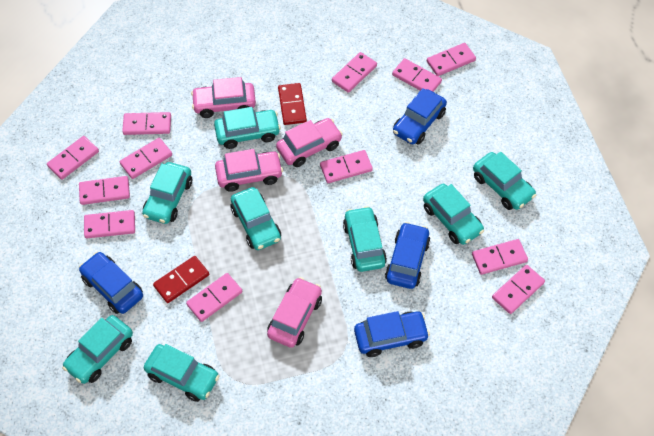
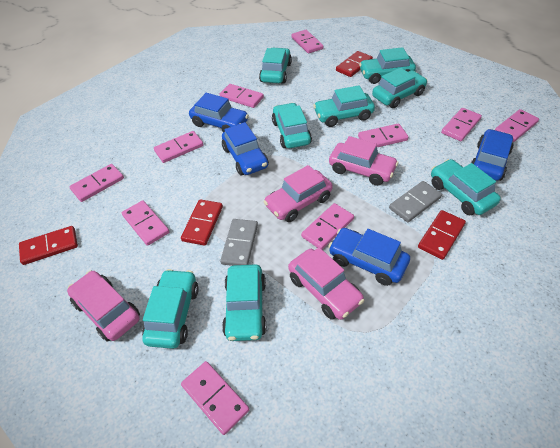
grey domino: 0 -> 2
pink domino: 12 -> 10
red domino: 2 -> 4

